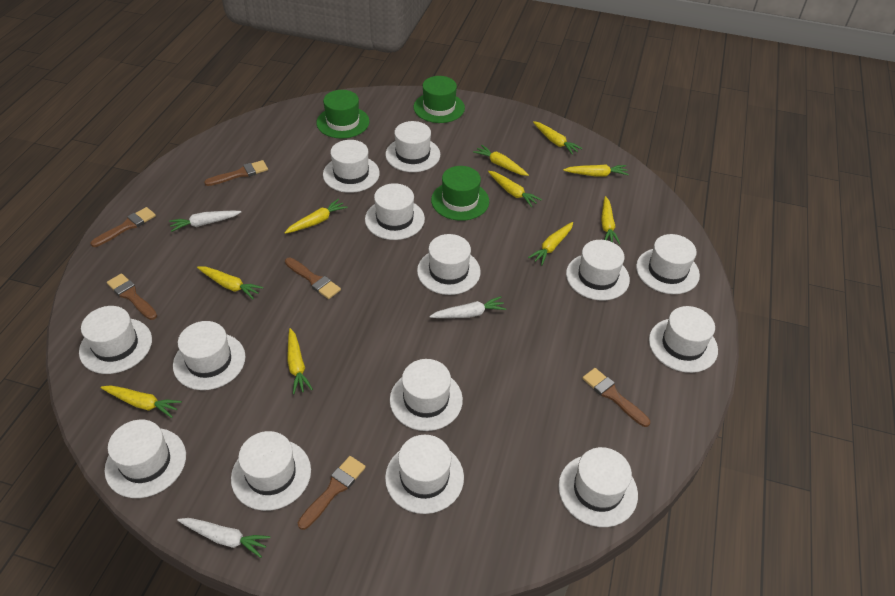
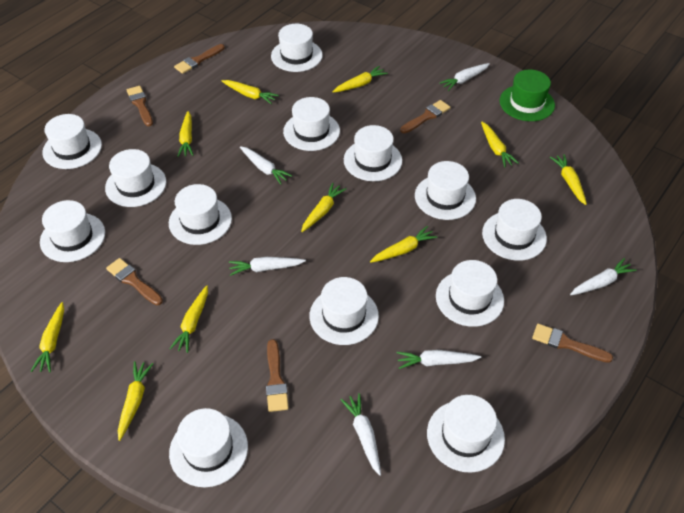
green hat: 3 -> 1
white carrot: 3 -> 6
white hat: 14 -> 13

